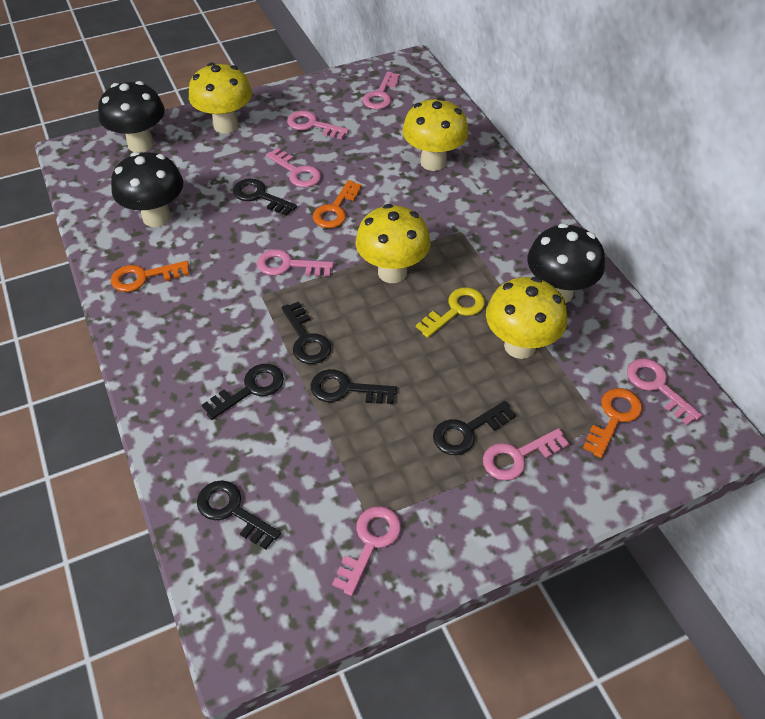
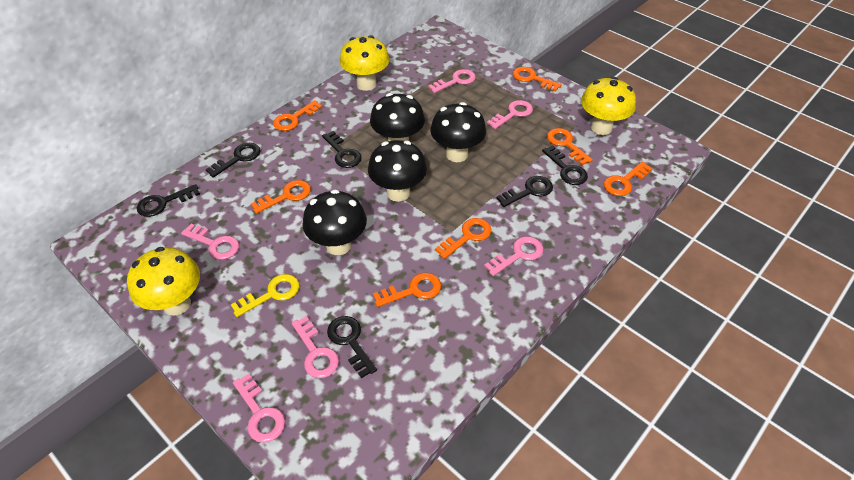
black mushroom: 3 -> 4
orange key: 3 -> 7
pink key: 7 -> 6
yellow mushroom: 4 -> 3

